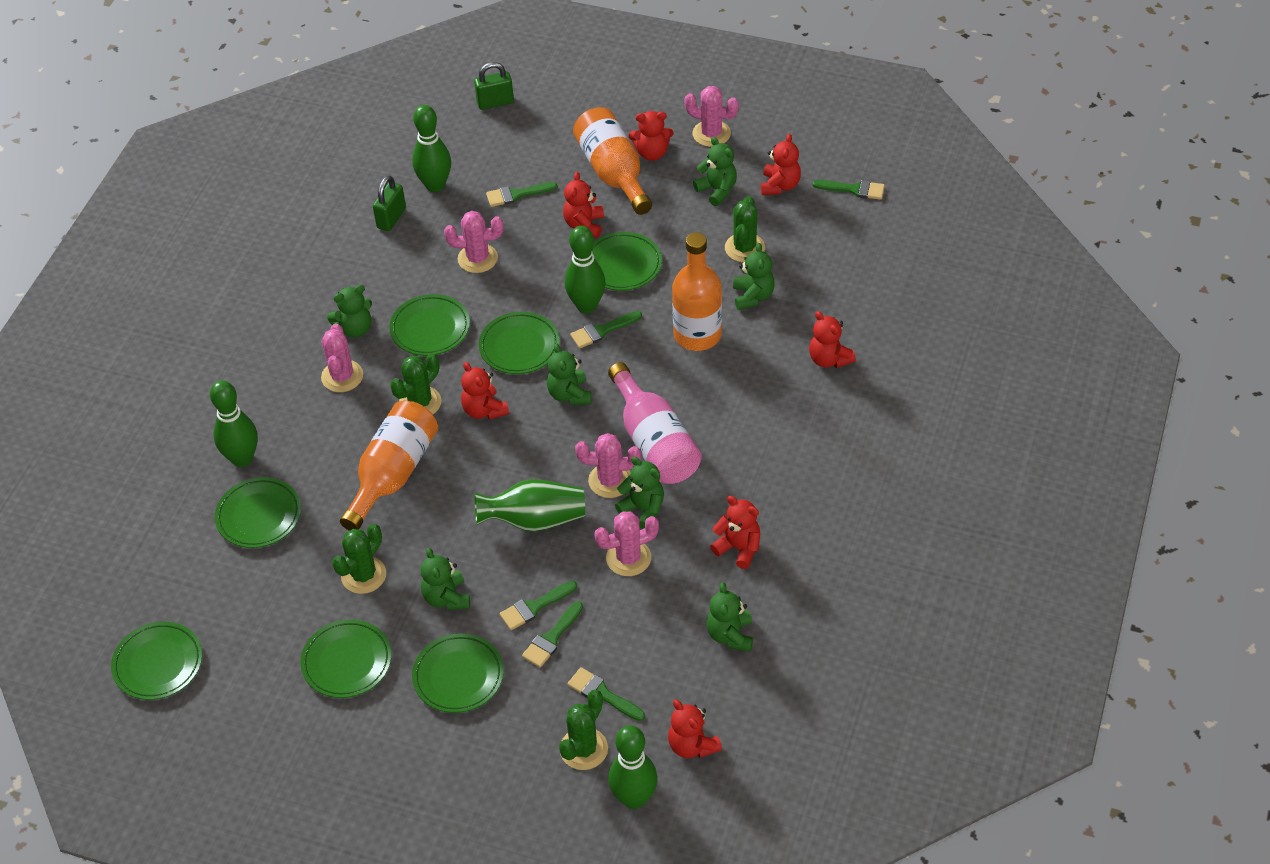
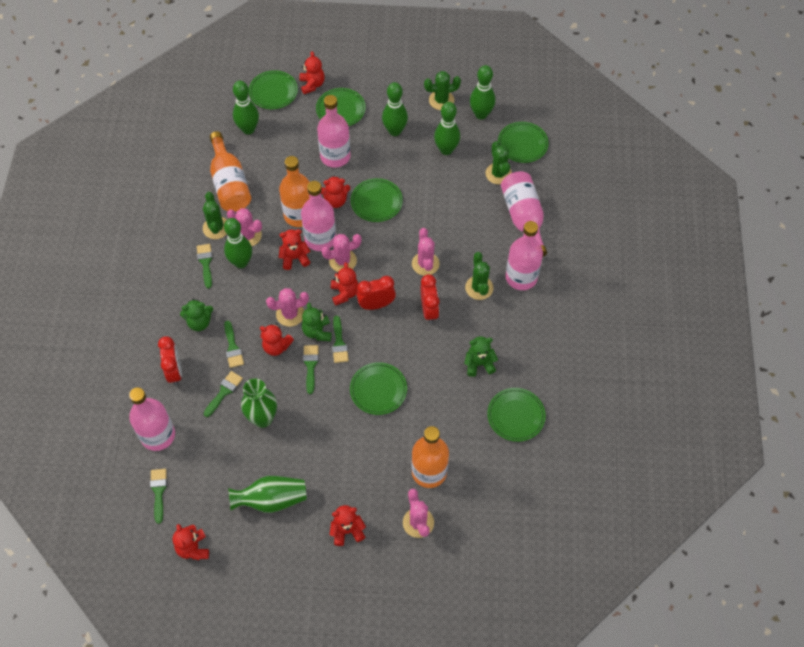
green bowling pin: 4 -> 5
green padlock: 2 -> 0
green plate: 7 -> 6
green teddy bear: 7 -> 3
green vase: 1 -> 2
pink bottle: 1 -> 5
red clock: 0 -> 3

